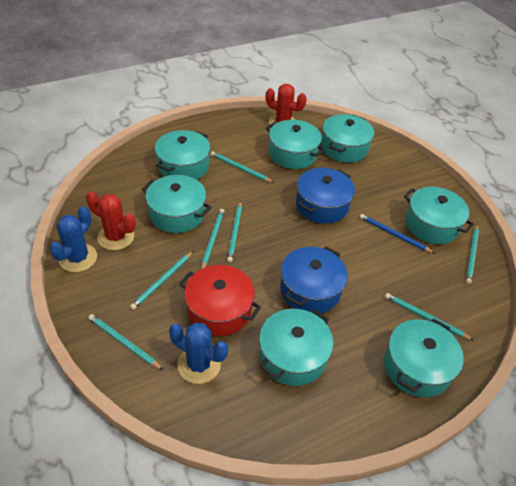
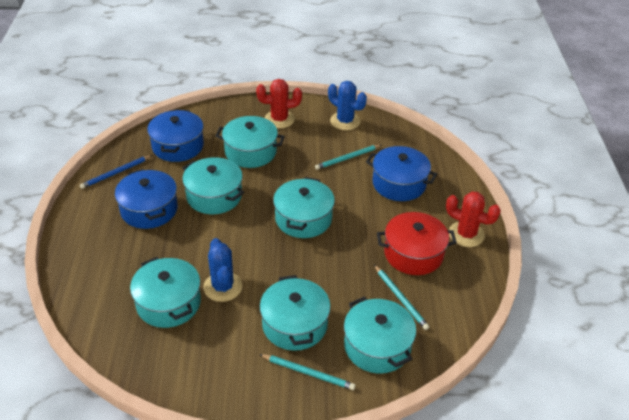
blue pot: 2 -> 3
turquoise pencil: 7 -> 3
turquoise pot: 7 -> 6

